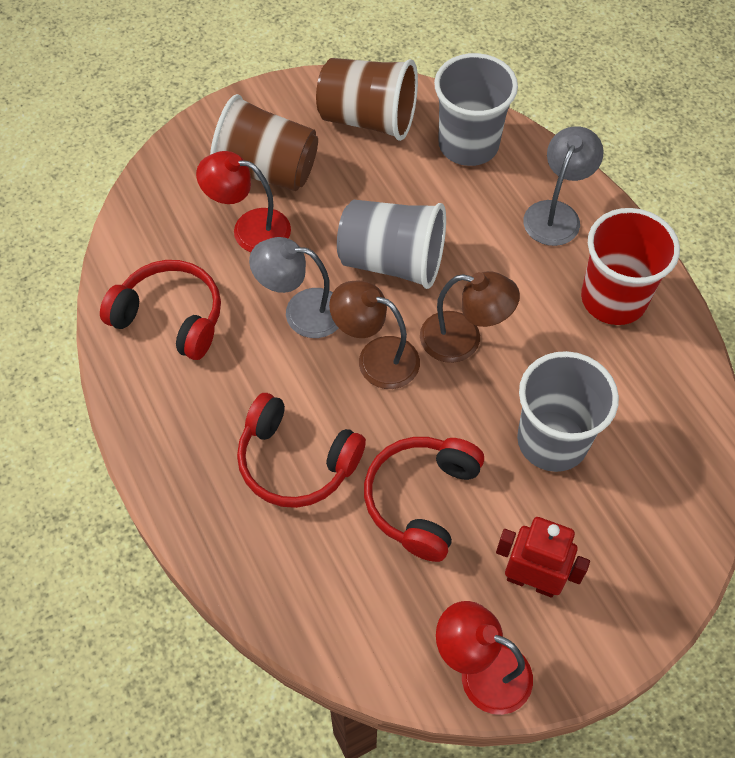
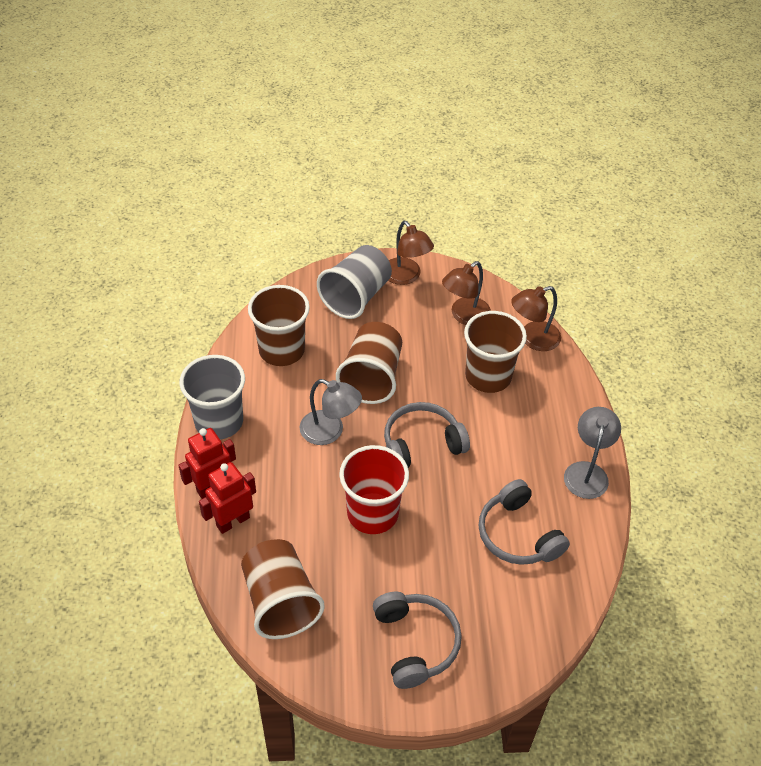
brown cup: 2 -> 4
brown lamp: 2 -> 3
grey cup: 3 -> 2
grey headphones: 0 -> 3
red headphones: 3 -> 0
red lamp: 2 -> 0
red robot: 1 -> 2

